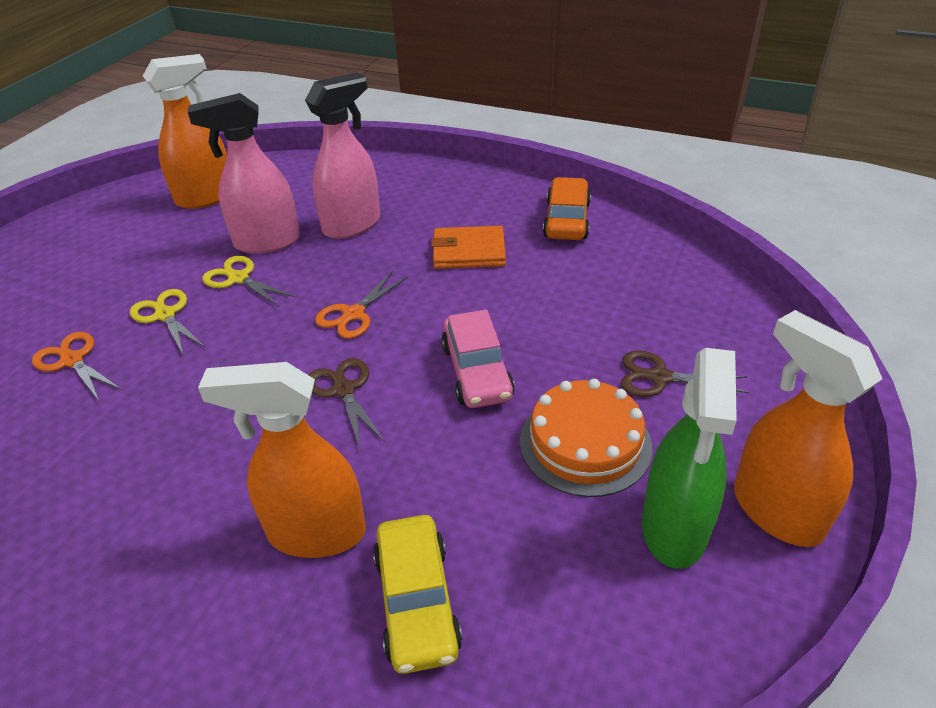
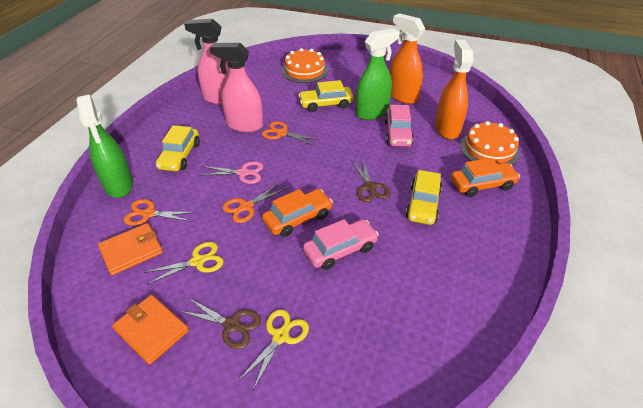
green spray bottle: 1 -> 2
orange cake: 1 -> 2
orange car: 1 -> 2
orange scissors: 2 -> 3
orange spray bottle: 3 -> 2
orange wallet: 1 -> 2
pink car: 1 -> 2
pink scissors: 0 -> 1
yellow car: 1 -> 3

